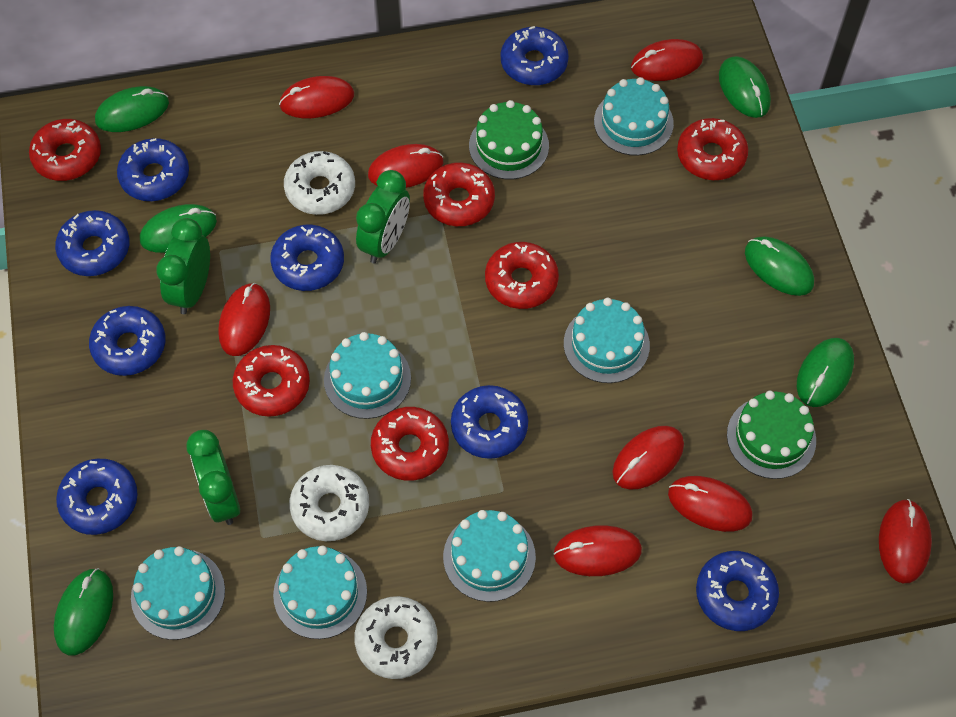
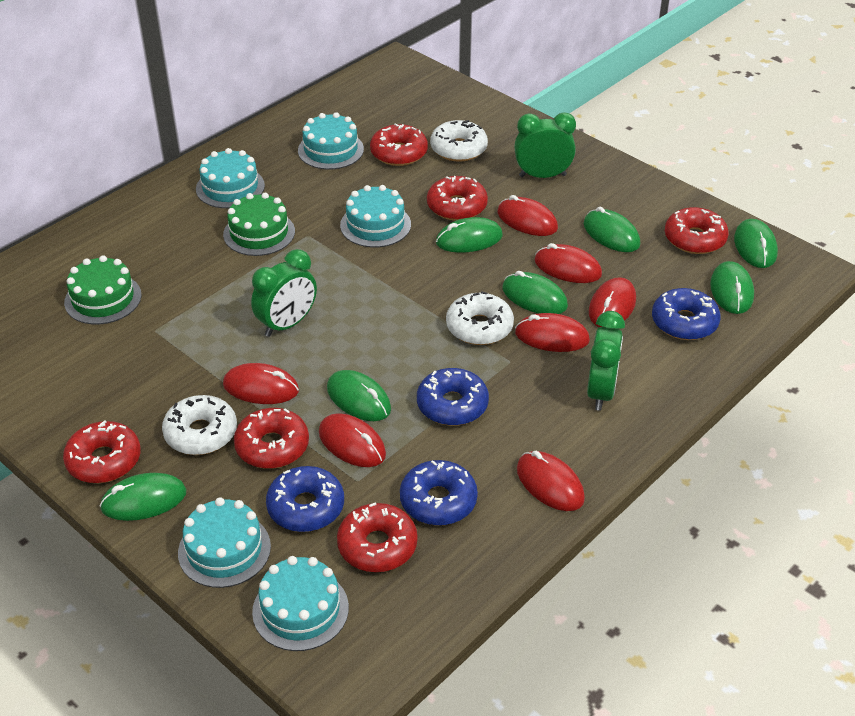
blue donut: 8 -> 4
green mouse: 6 -> 7
red mouse: 8 -> 7
turquoise cake: 6 -> 5

